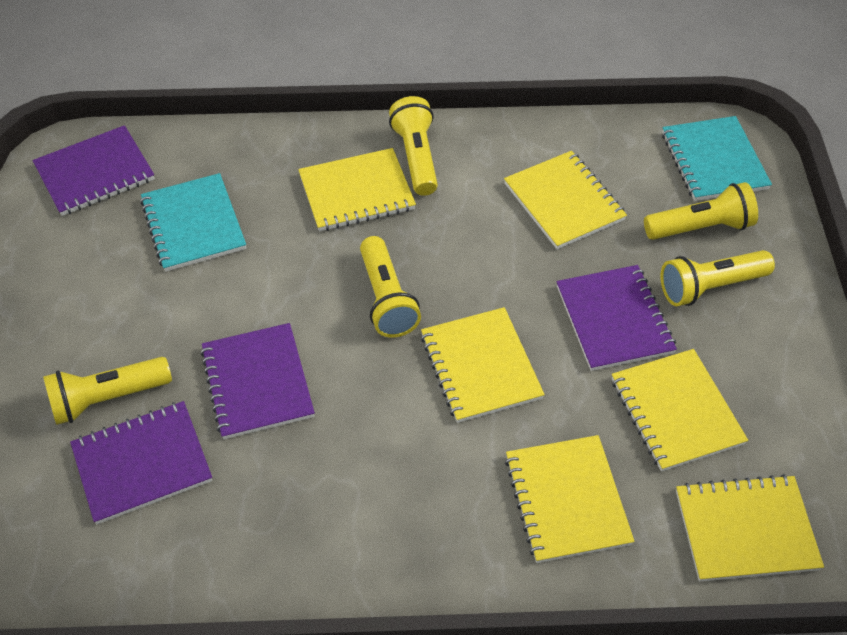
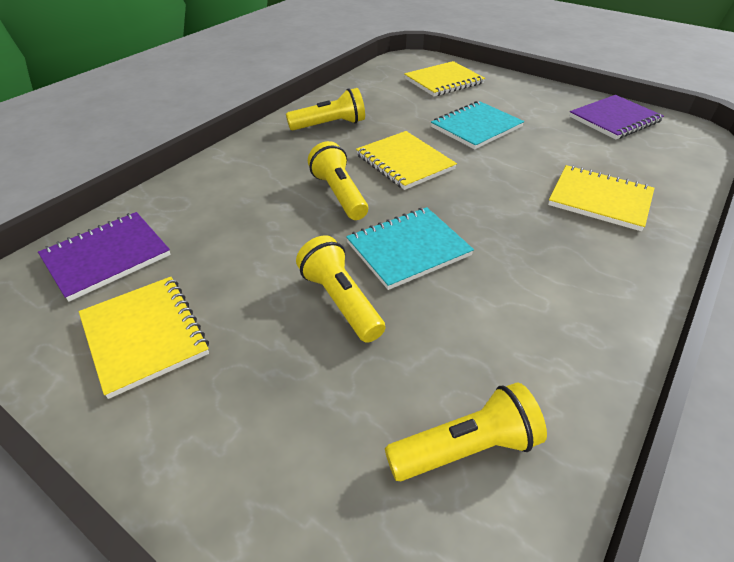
purple notebook: 4 -> 2
yellow flashlight: 5 -> 4
yellow notebook: 6 -> 4

